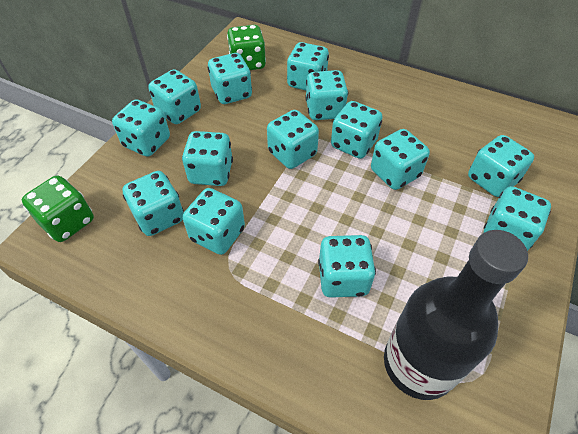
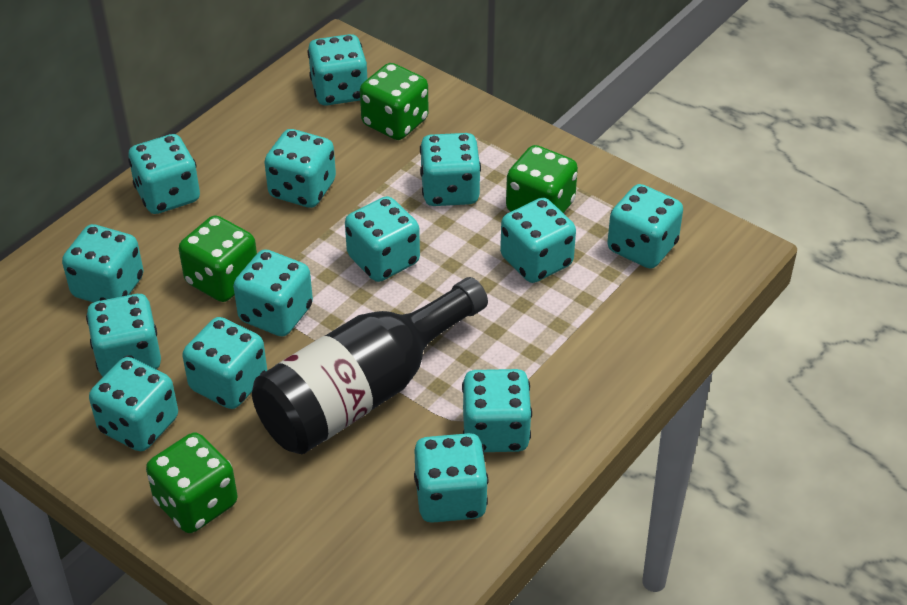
green dice: 2 -> 4

